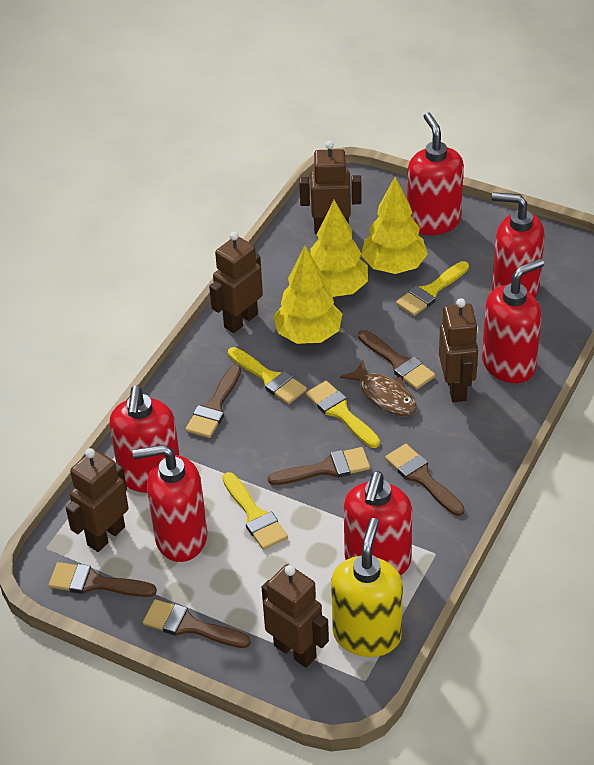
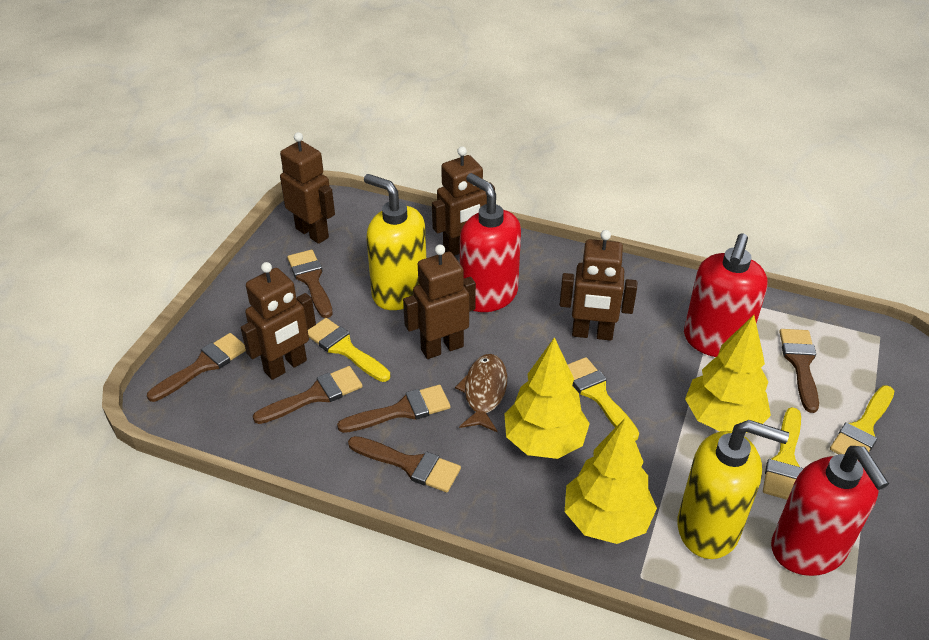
red soap dispenser: 6 -> 3
yellow soap dispenser: 1 -> 2

